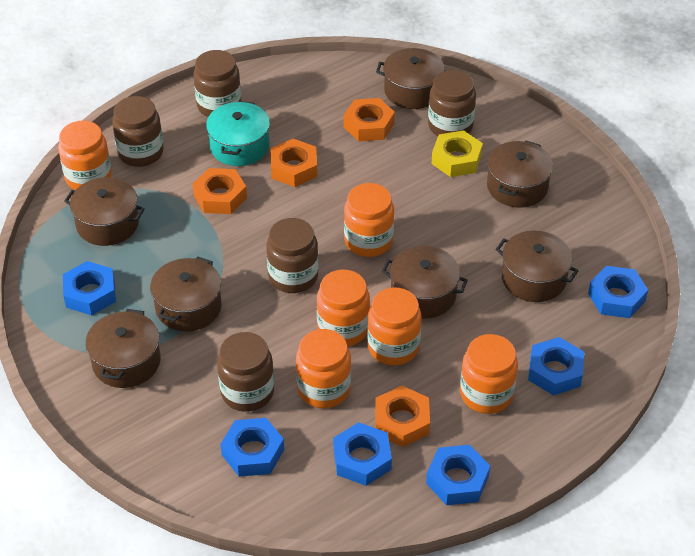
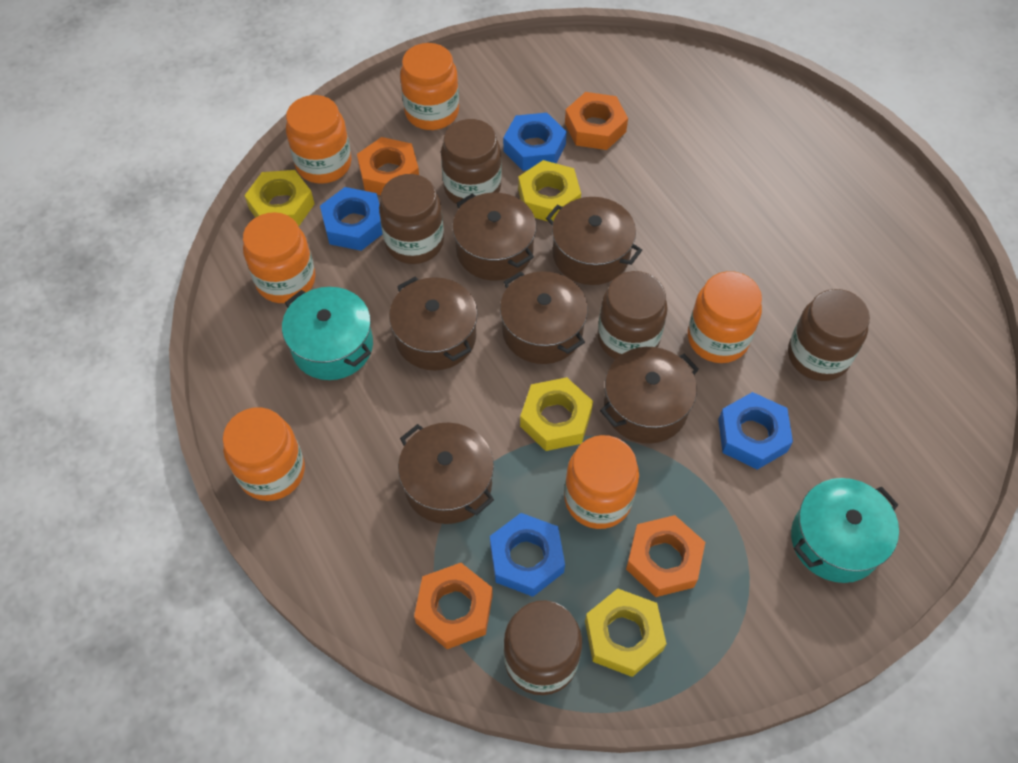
blue nut: 6 -> 4
brown pot: 7 -> 6
turquoise pot: 1 -> 2
yellow nut: 1 -> 4

